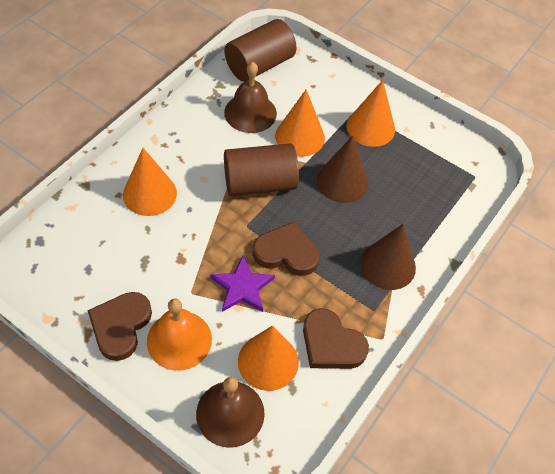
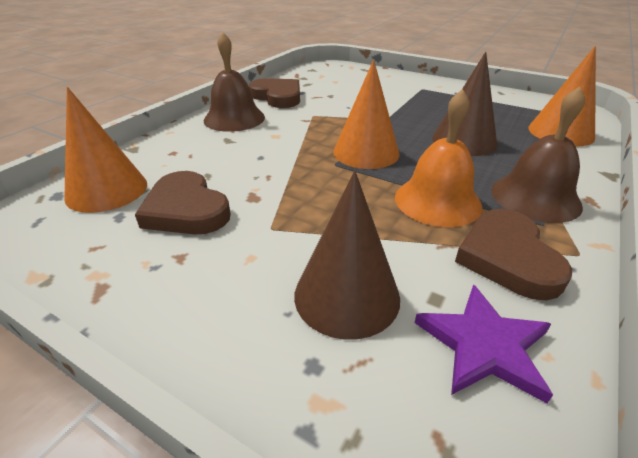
brown cylinder: 2 -> 0
orange cone: 4 -> 3

